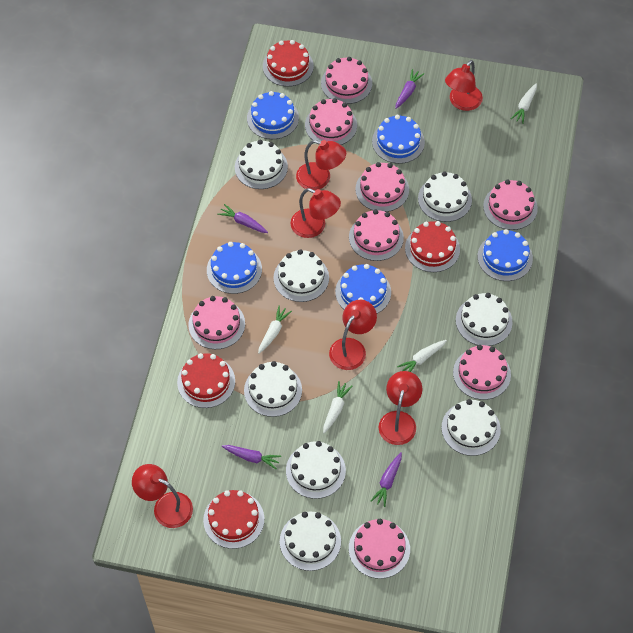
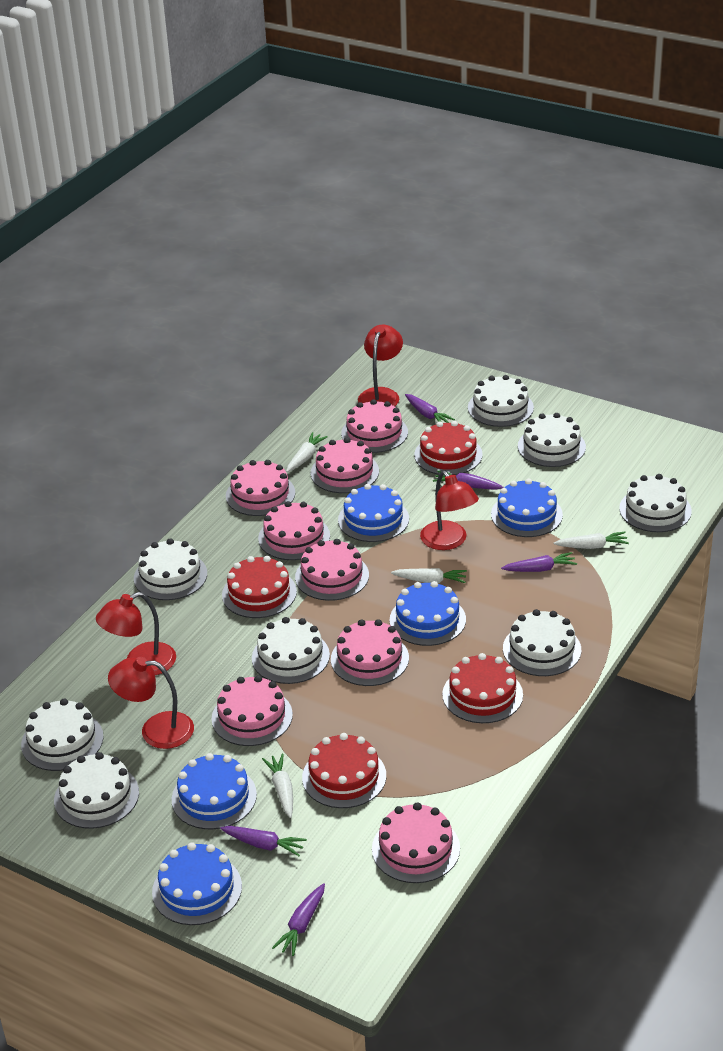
purple carrot: 4 -> 5
red lamp: 6 -> 4

